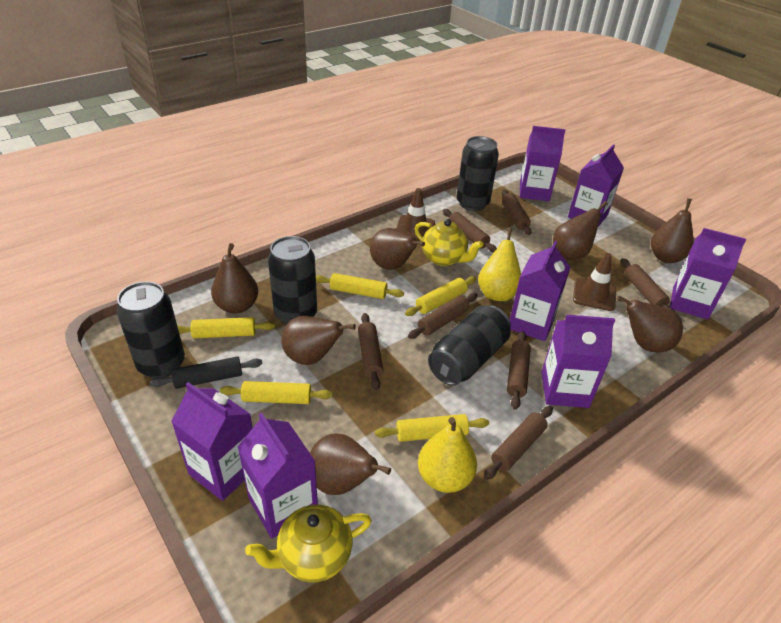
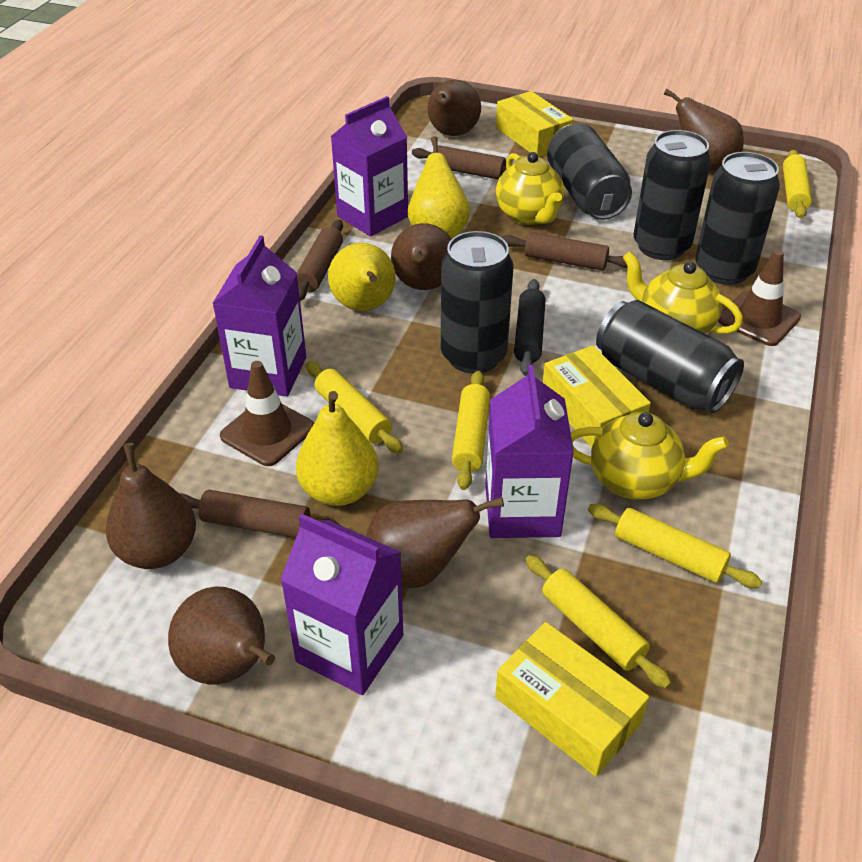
black can: 4 -> 5
brown pear: 7 -> 6
brown rolling pin: 7 -> 4
purple carton: 7 -> 4
yellow box: 0 -> 3
yellow pear: 2 -> 3
yellow teapot: 2 -> 3

